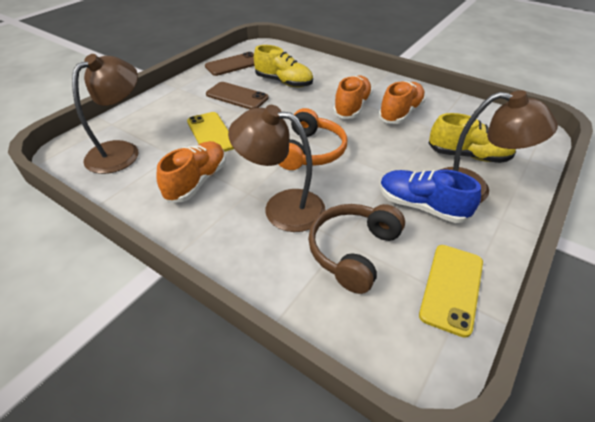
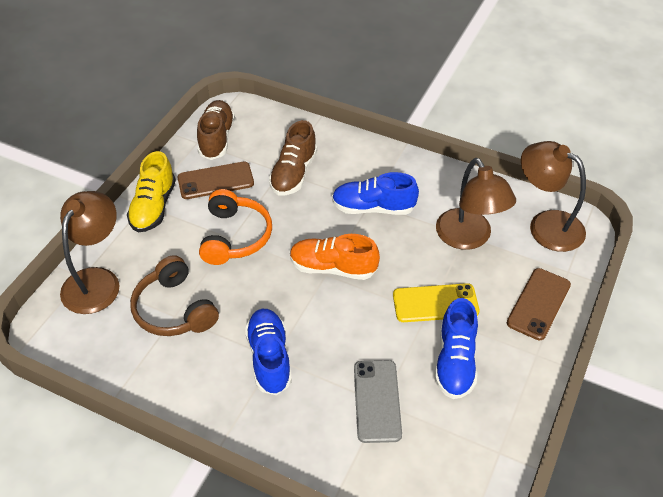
blue shoe: 1 -> 3
brown shoe: 0 -> 2
grey phone: 0 -> 1
orange shoe: 3 -> 1
yellow phone: 2 -> 1
yellow shoe: 2 -> 1

